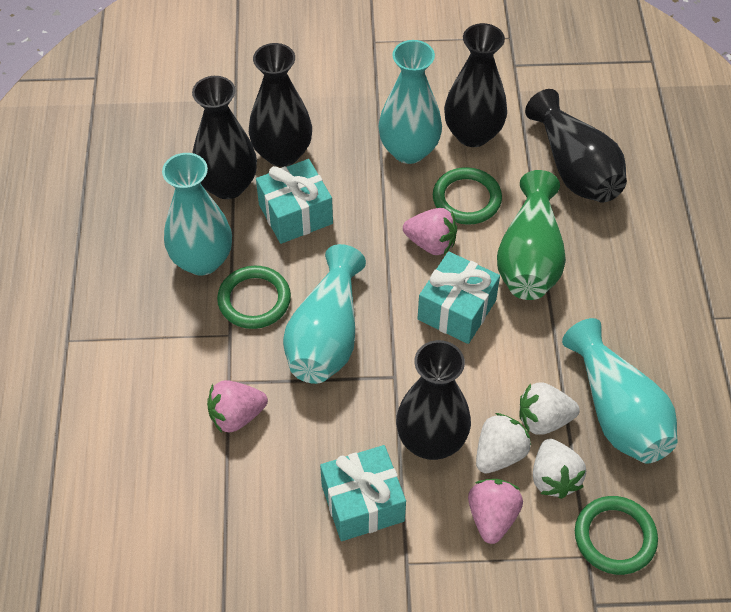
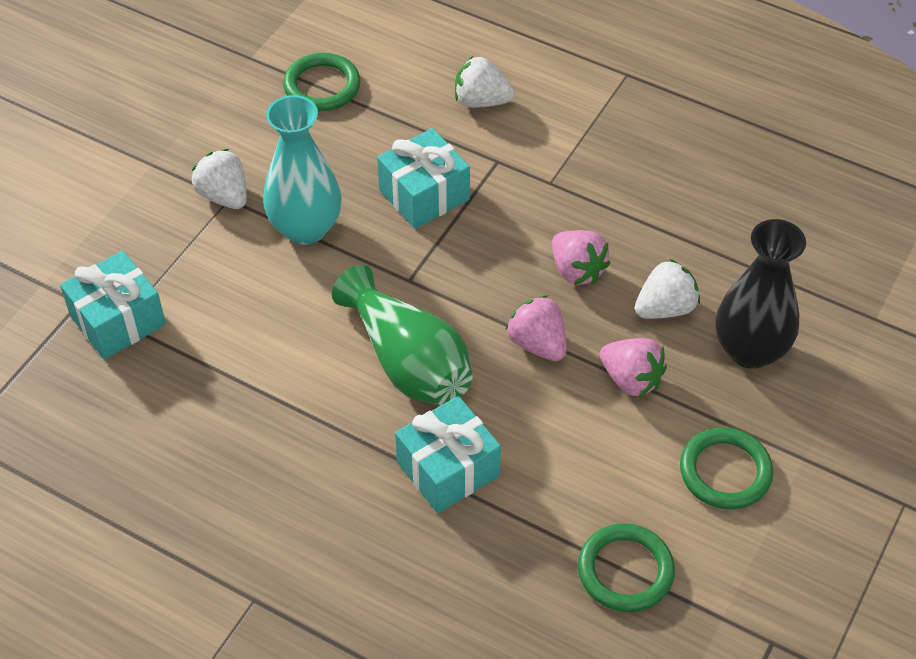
black vase: 5 -> 1
turquoise vase: 4 -> 1

